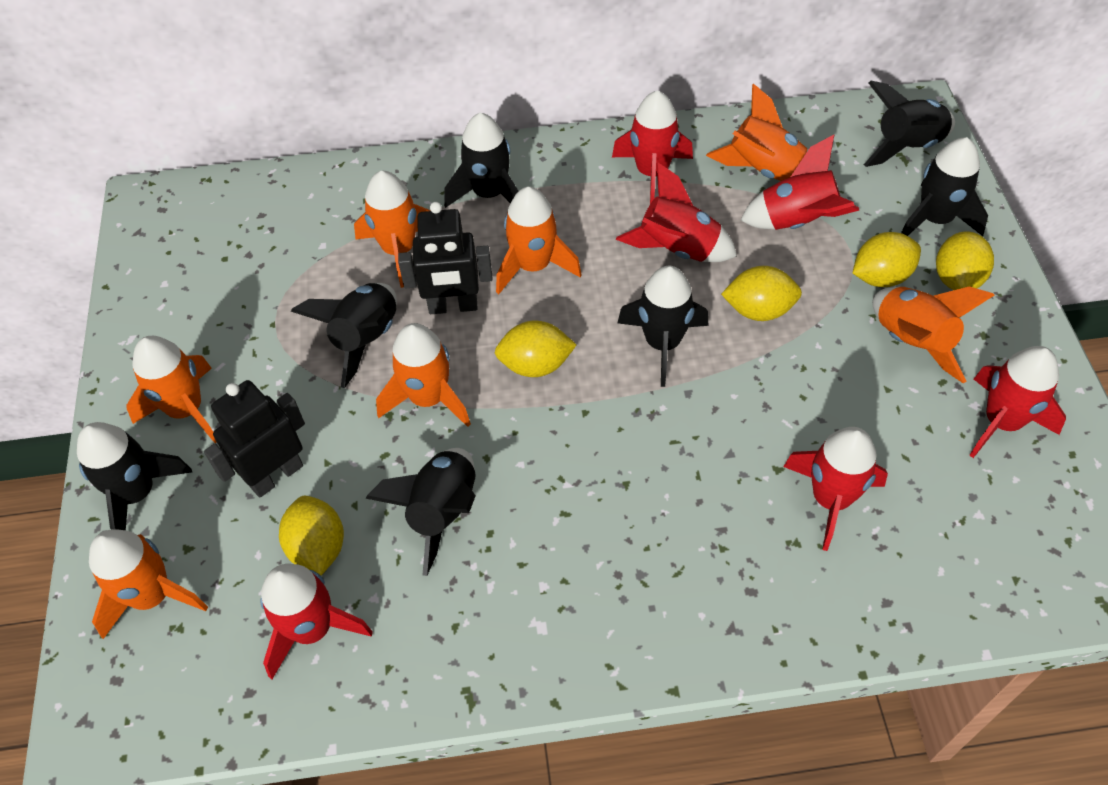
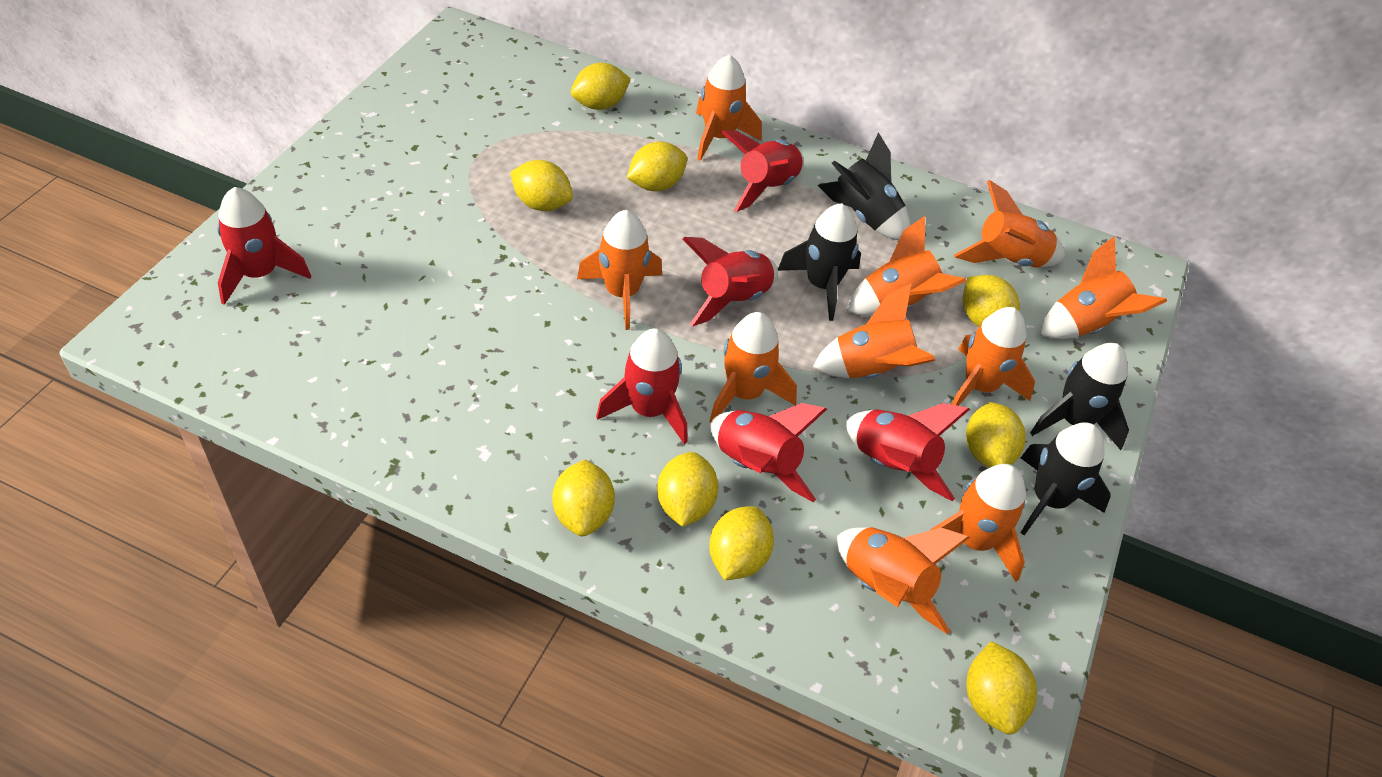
black robot: 2 -> 0
black rocket: 7 -> 4
orange rocket: 7 -> 10
yellow lemon: 5 -> 9

